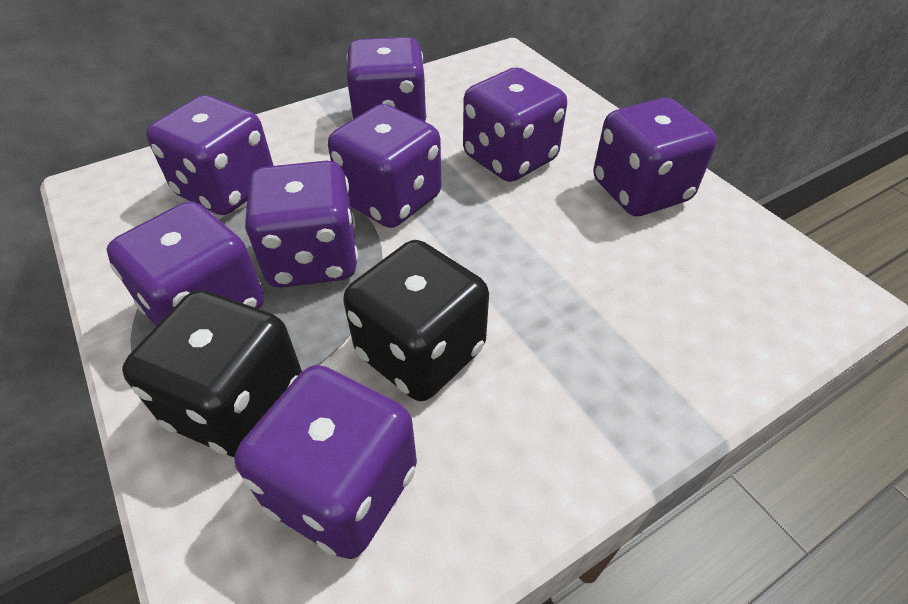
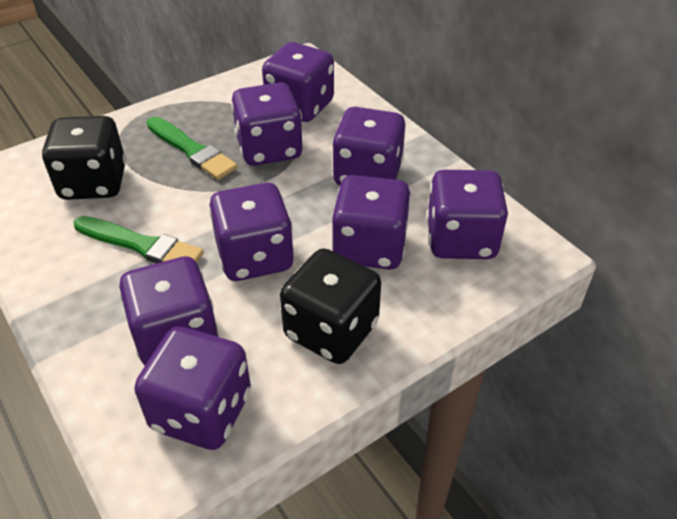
green brush: 0 -> 2

